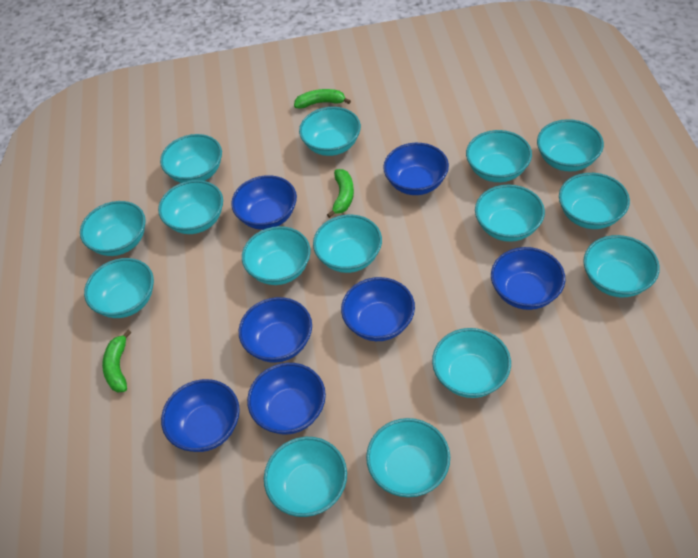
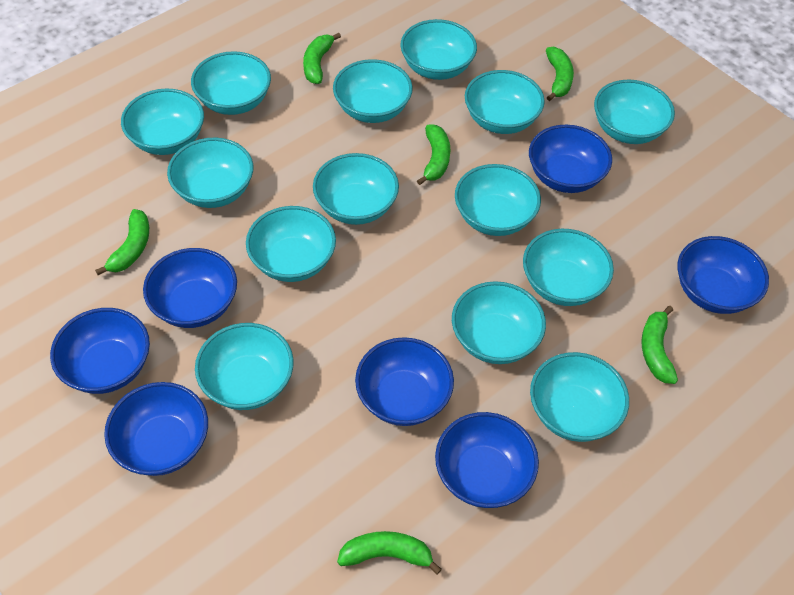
green banana: 3 -> 6
turquoise bowl: 15 -> 14

